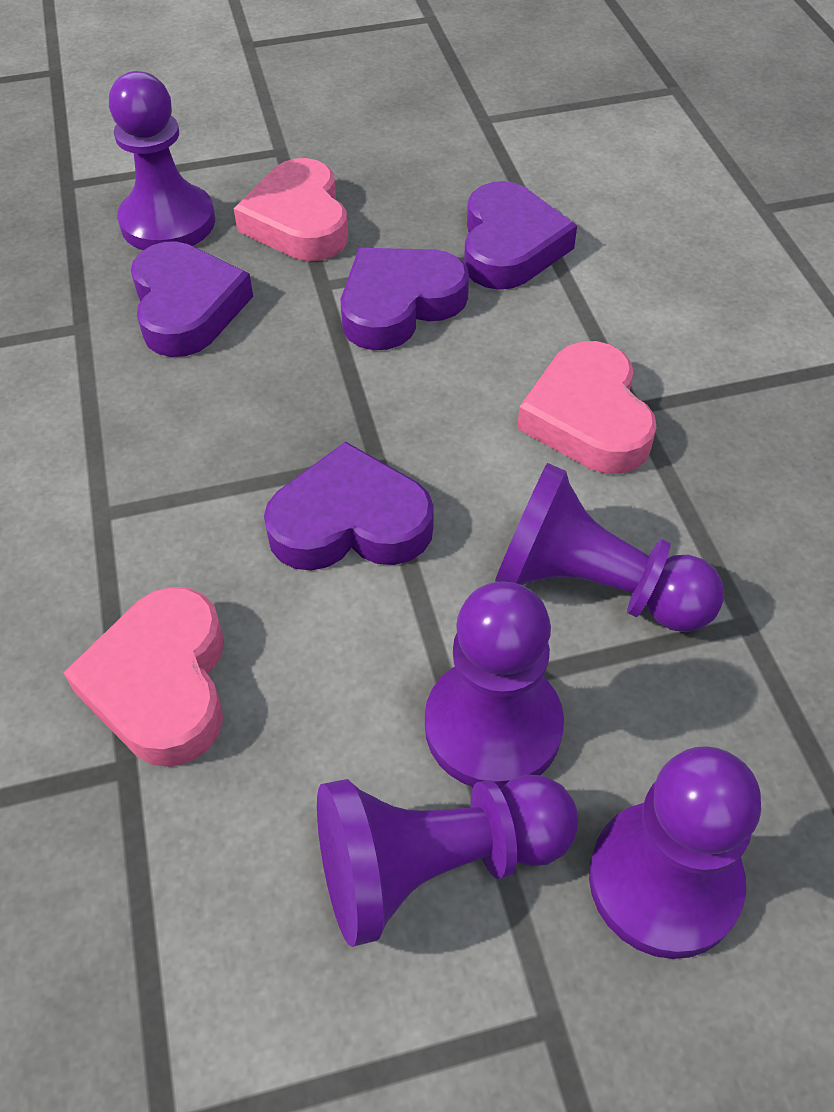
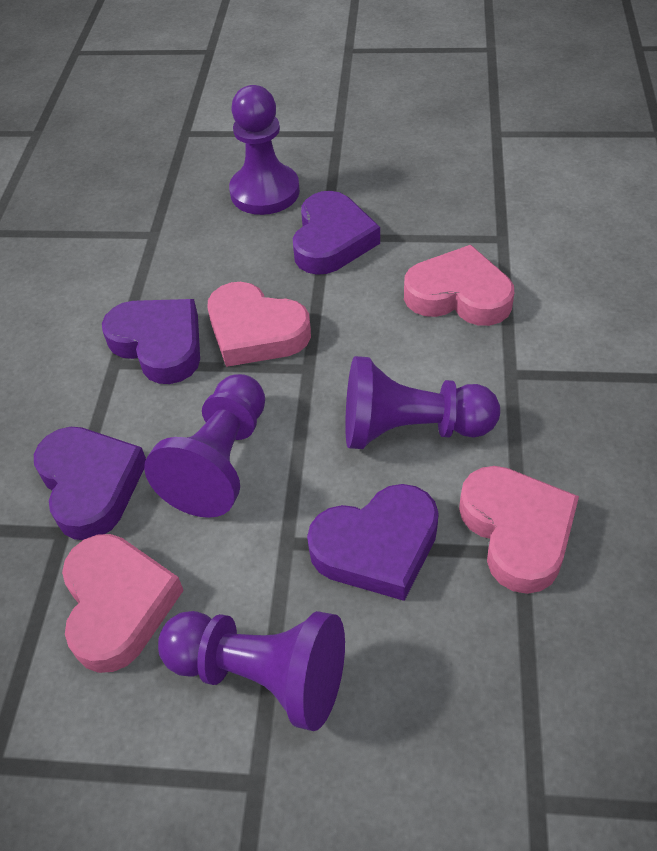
pink heart: 3 -> 4
purple pawn: 5 -> 4

